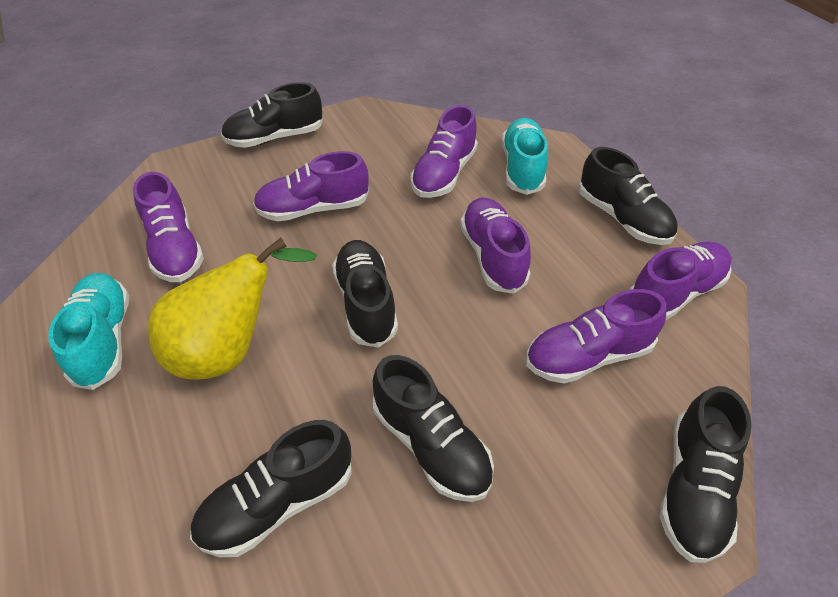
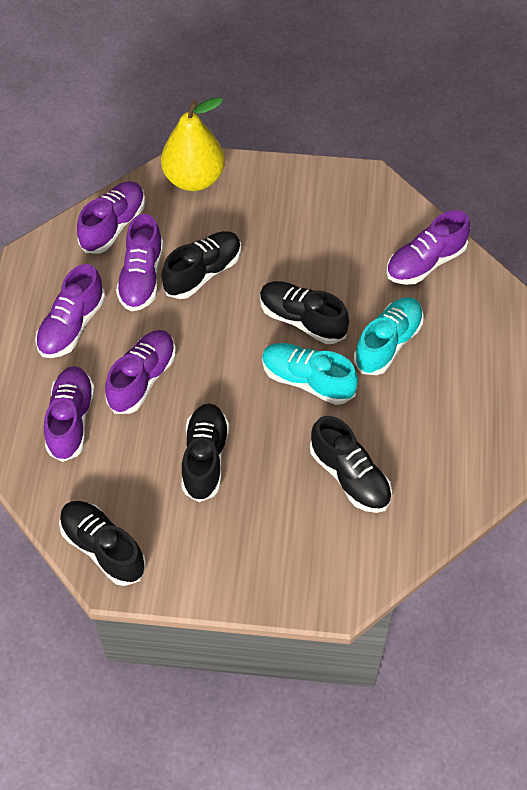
black shoe: 6 -> 5

